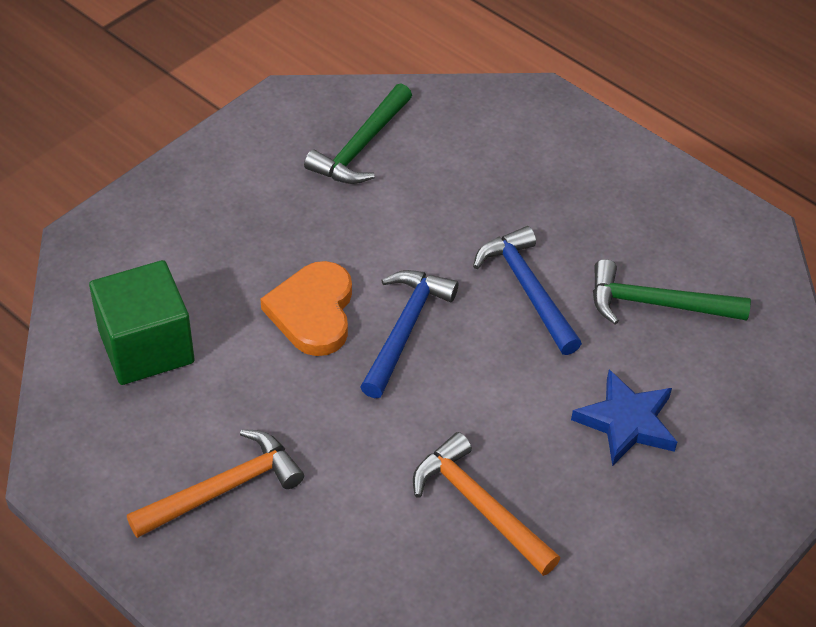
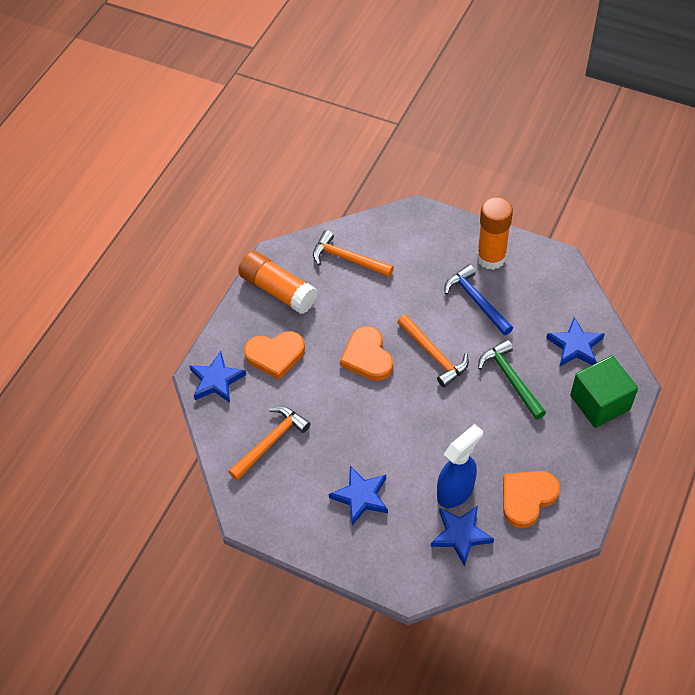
blue hammer: 2 -> 1
blue spray bottle: 0 -> 1
blue star: 1 -> 4
green hammer: 2 -> 1
orange glue stick: 0 -> 2
orange hammer: 2 -> 3
orange heart: 1 -> 3

